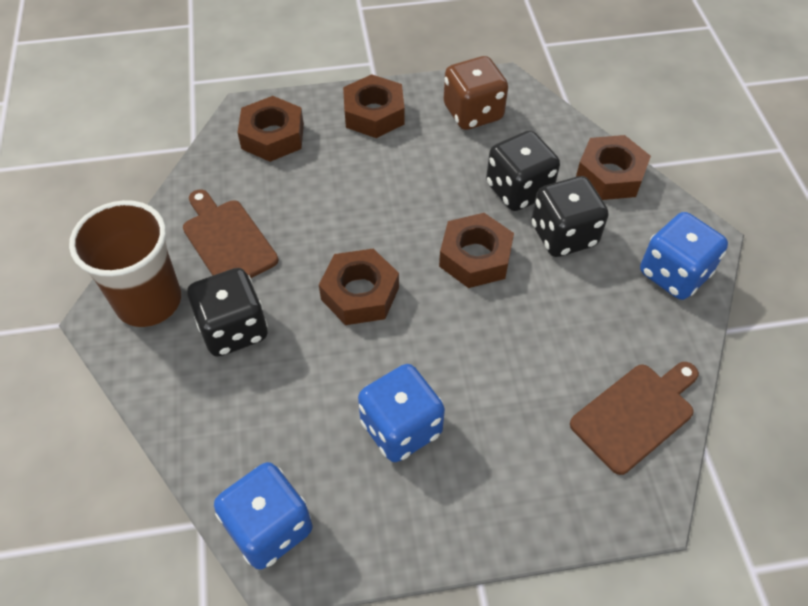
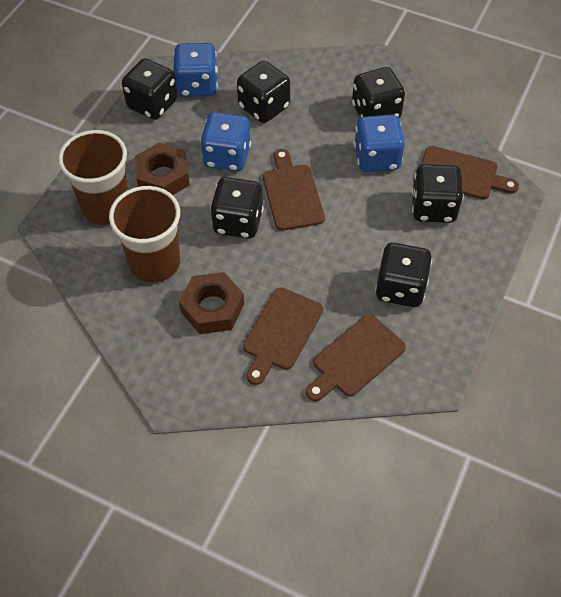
black dice: 3 -> 6
brown cup: 1 -> 2
brown cutting board: 2 -> 4
brown dice: 1 -> 0
brown nut: 5 -> 2

